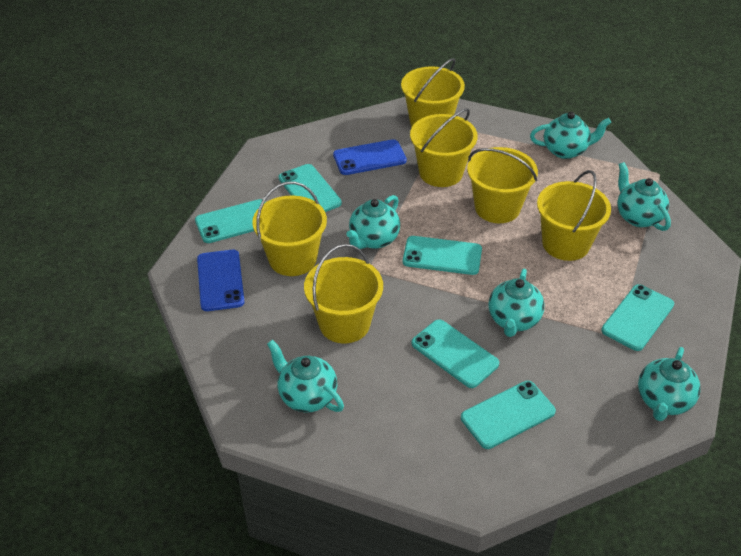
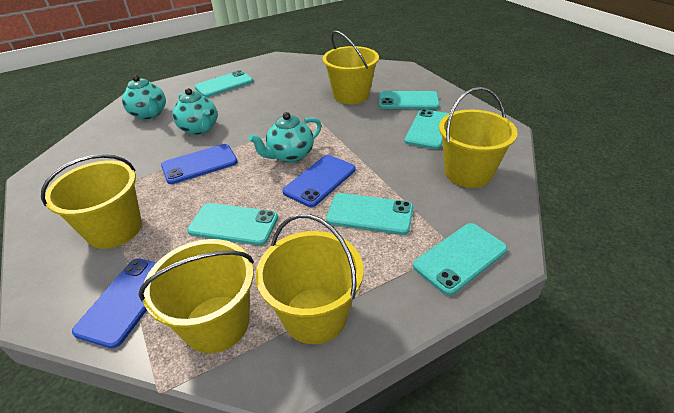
blue phone: 2 -> 3
turquoise teapot: 6 -> 3
yellow bucket: 6 -> 5

